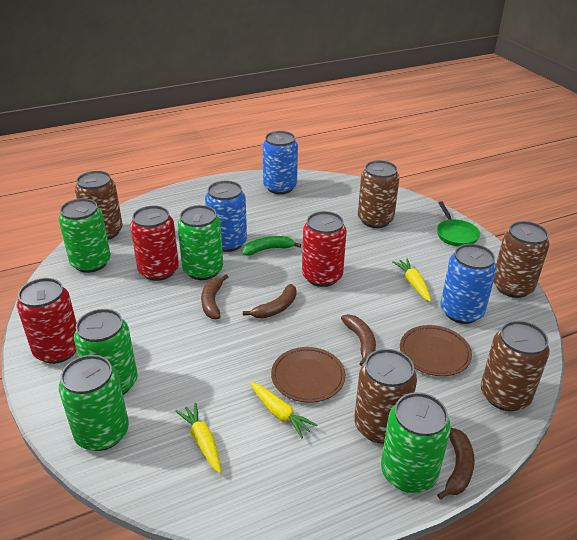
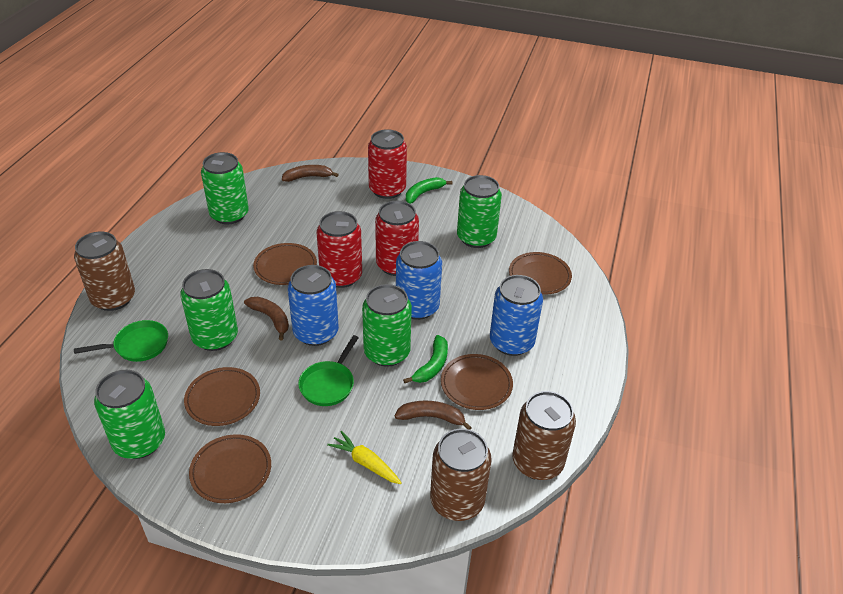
brown banana: 4 -> 3
brown can: 5 -> 3
brown plate: 2 -> 5
green banana: 1 -> 2
green pan: 1 -> 2
yellow carrot: 3 -> 1

